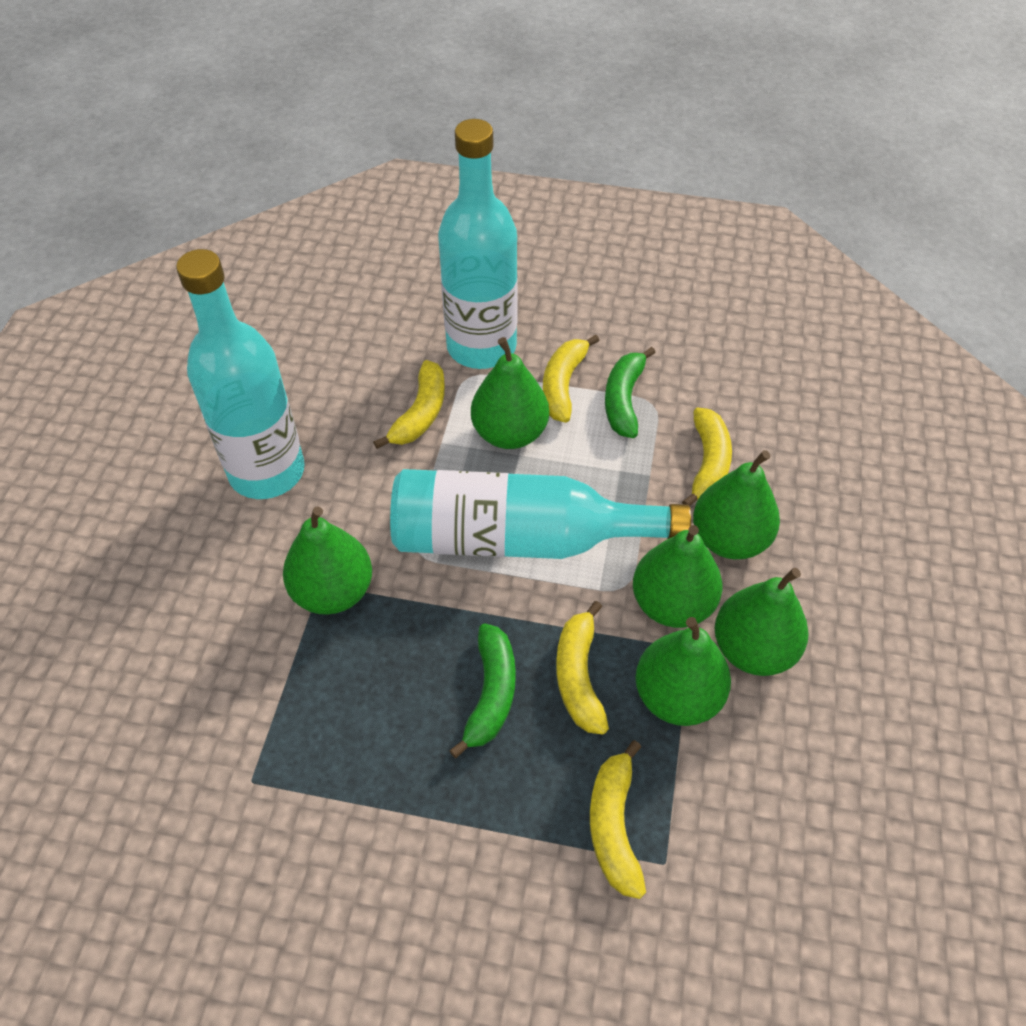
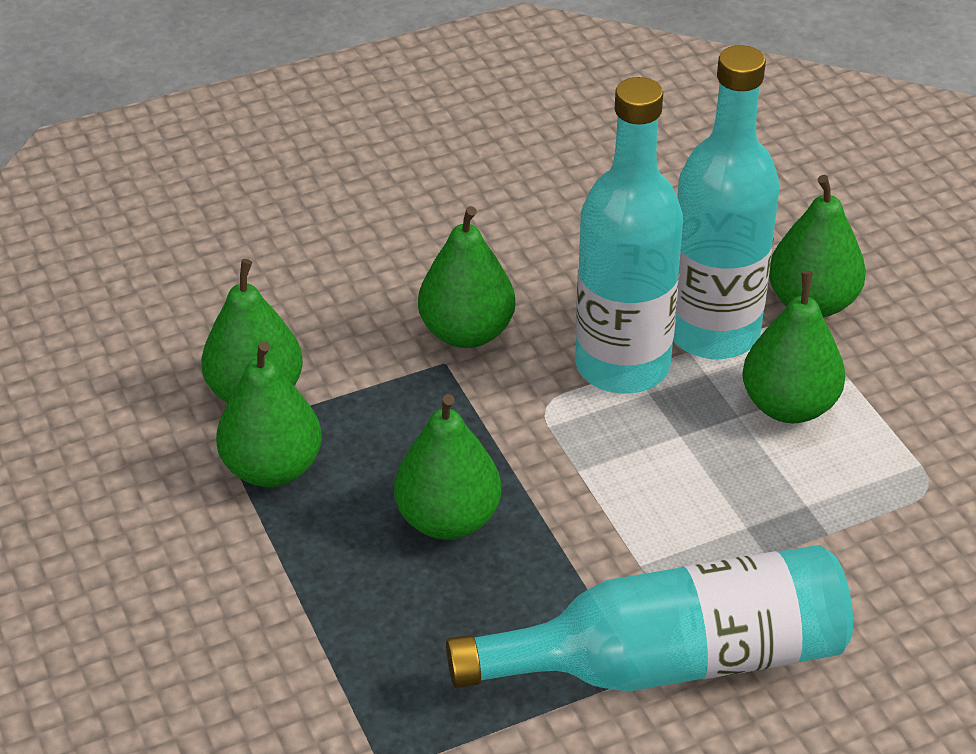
green banana: 2 -> 0
yellow banana: 5 -> 0

